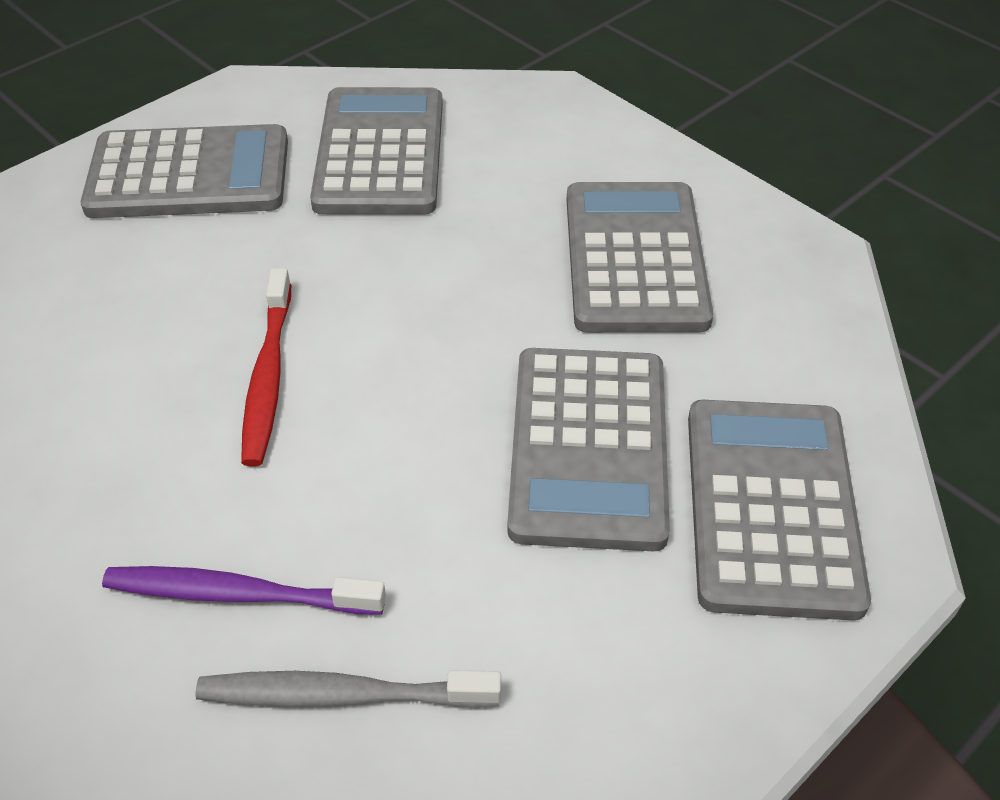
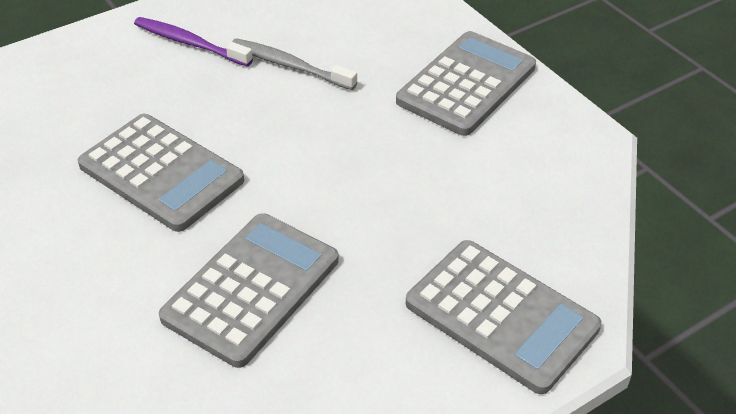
grey calculator: 5 -> 4
red toothbrush: 1 -> 0

